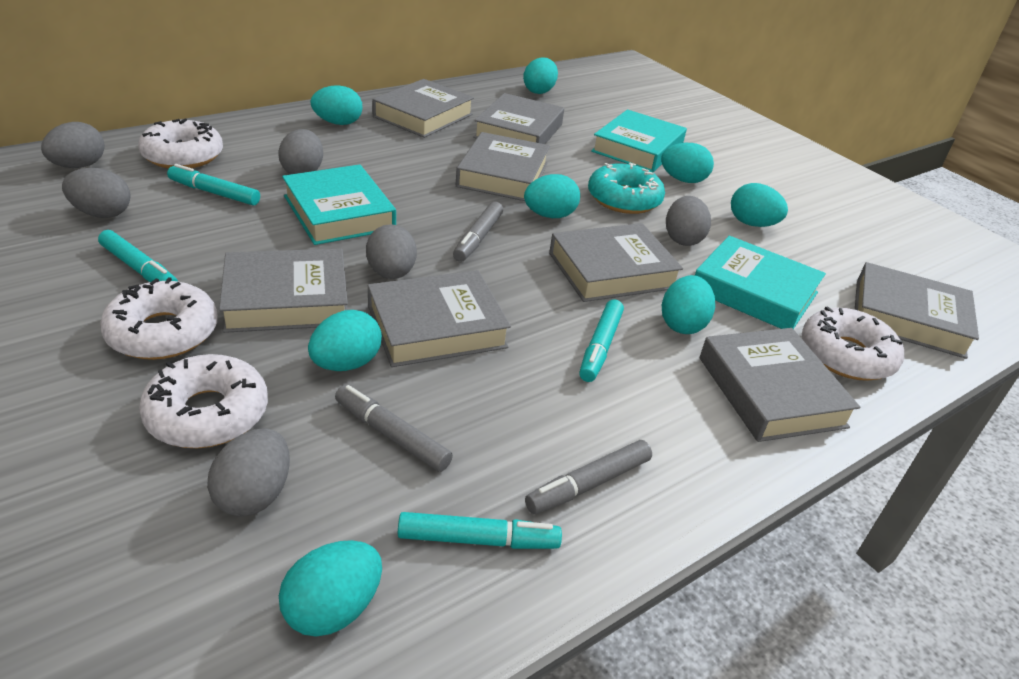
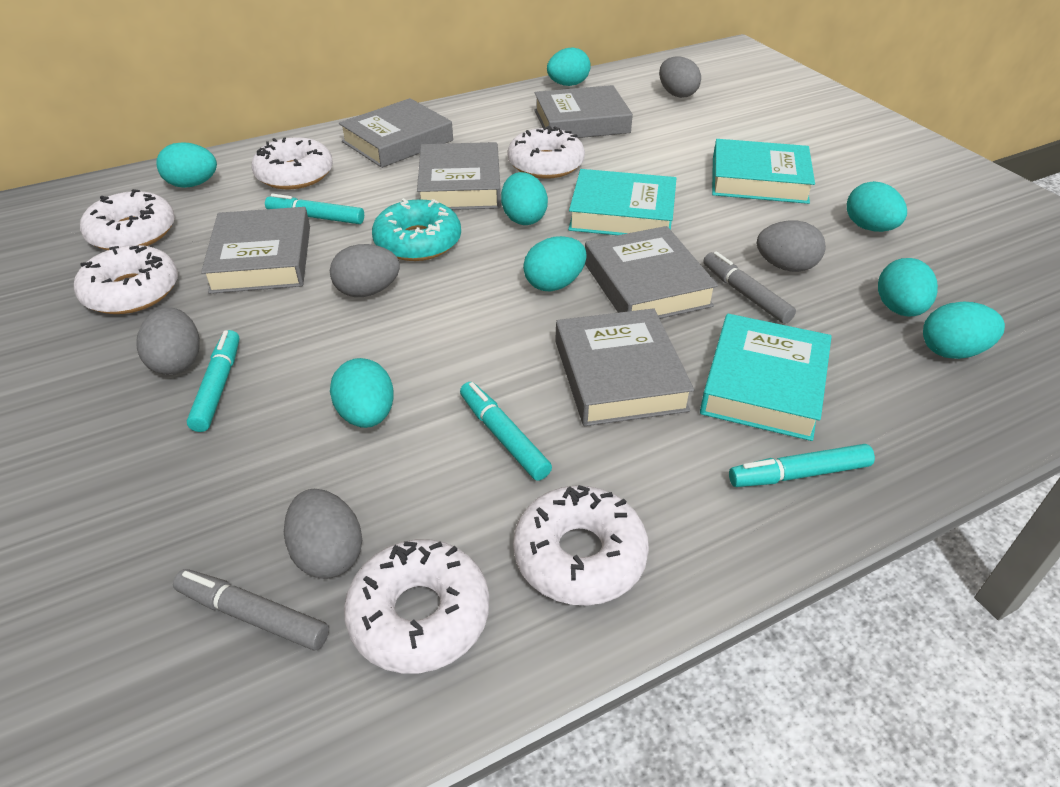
grey book: 8 -> 6
grey egg: 6 -> 5
grey marker: 3 -> 2
white donut: 4 -> 6

